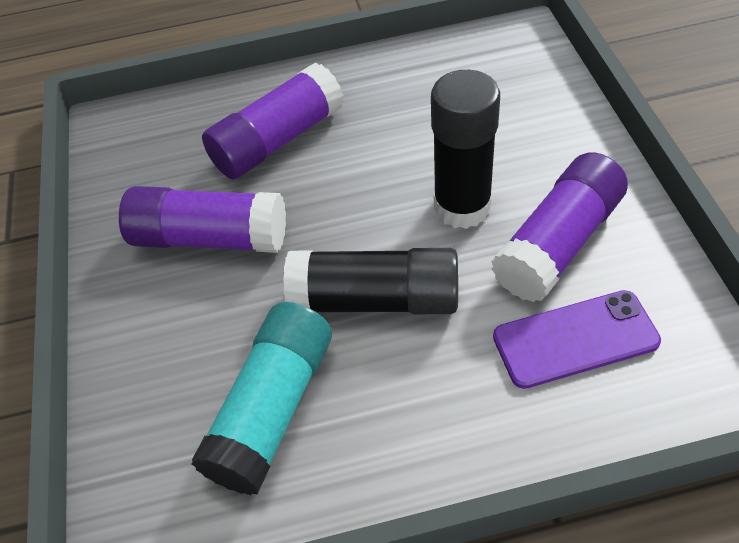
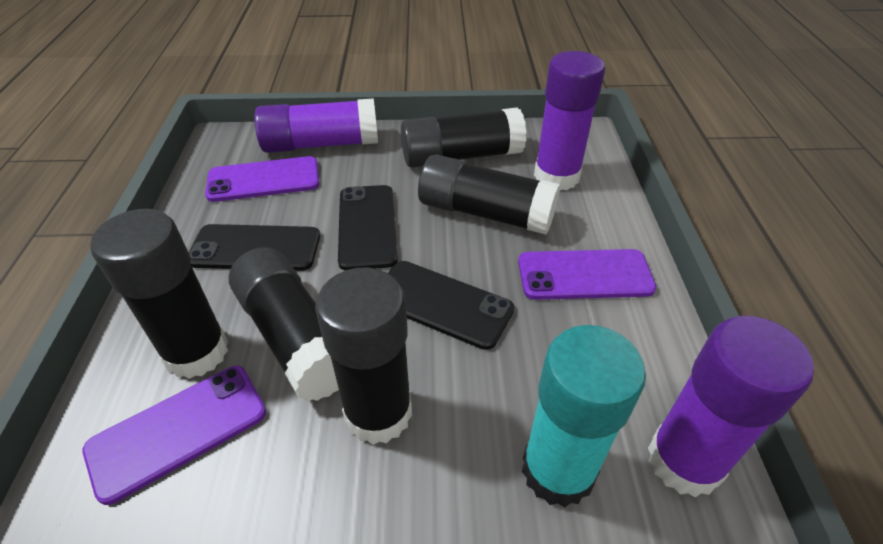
black glue stick: 2 -> 5
black phone: 0 -> 3
purple phone: 1 -> 3

